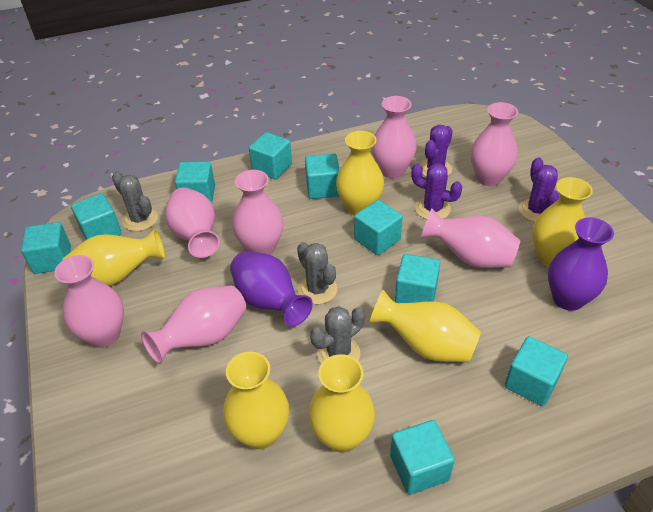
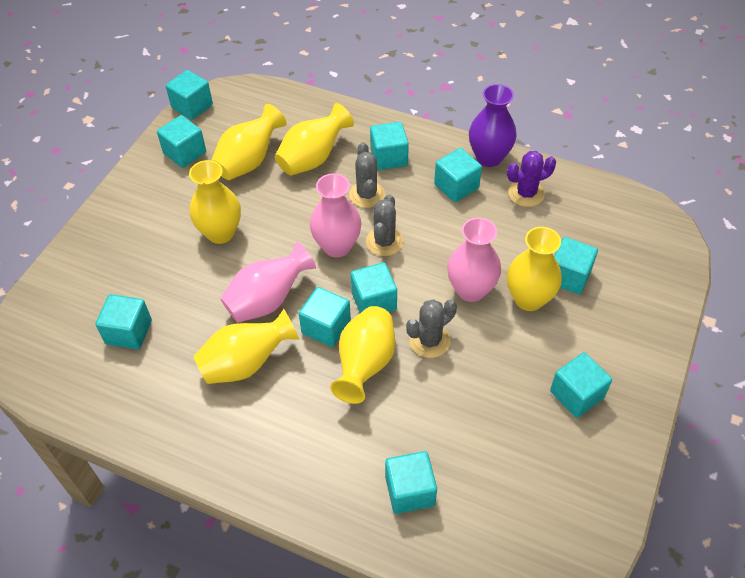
pink vase: 7 -> 3
purple cactus: 3 -> 1
purple vase: 2 -> 1
turquoise cube: 9 -> 10

